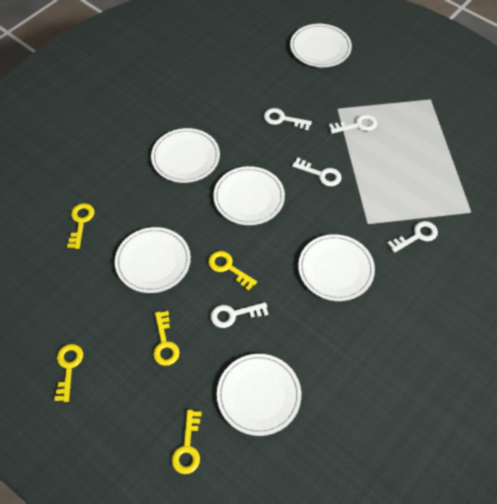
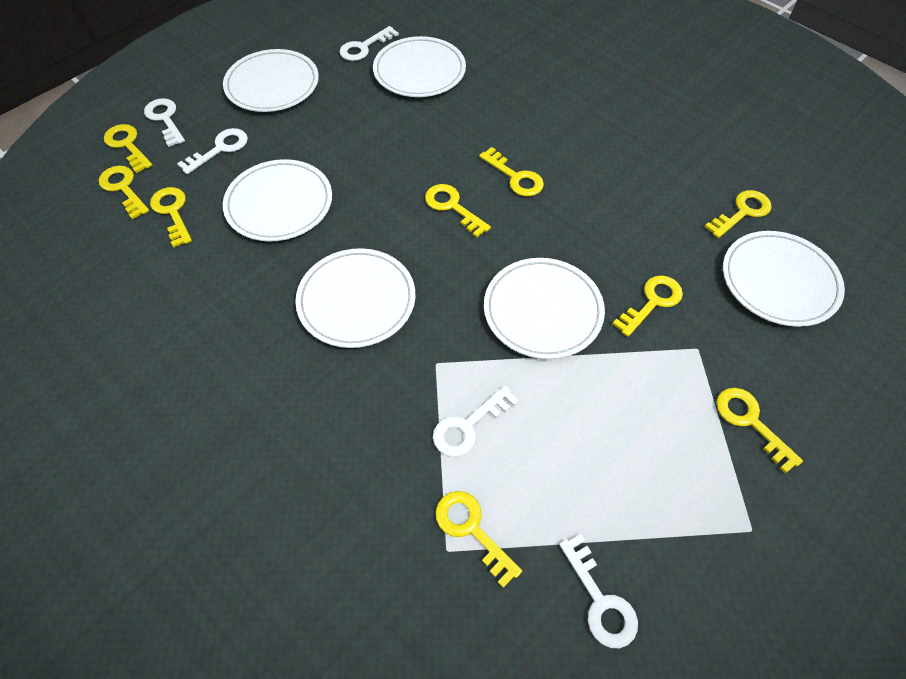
yellow key: 5 -> 9

